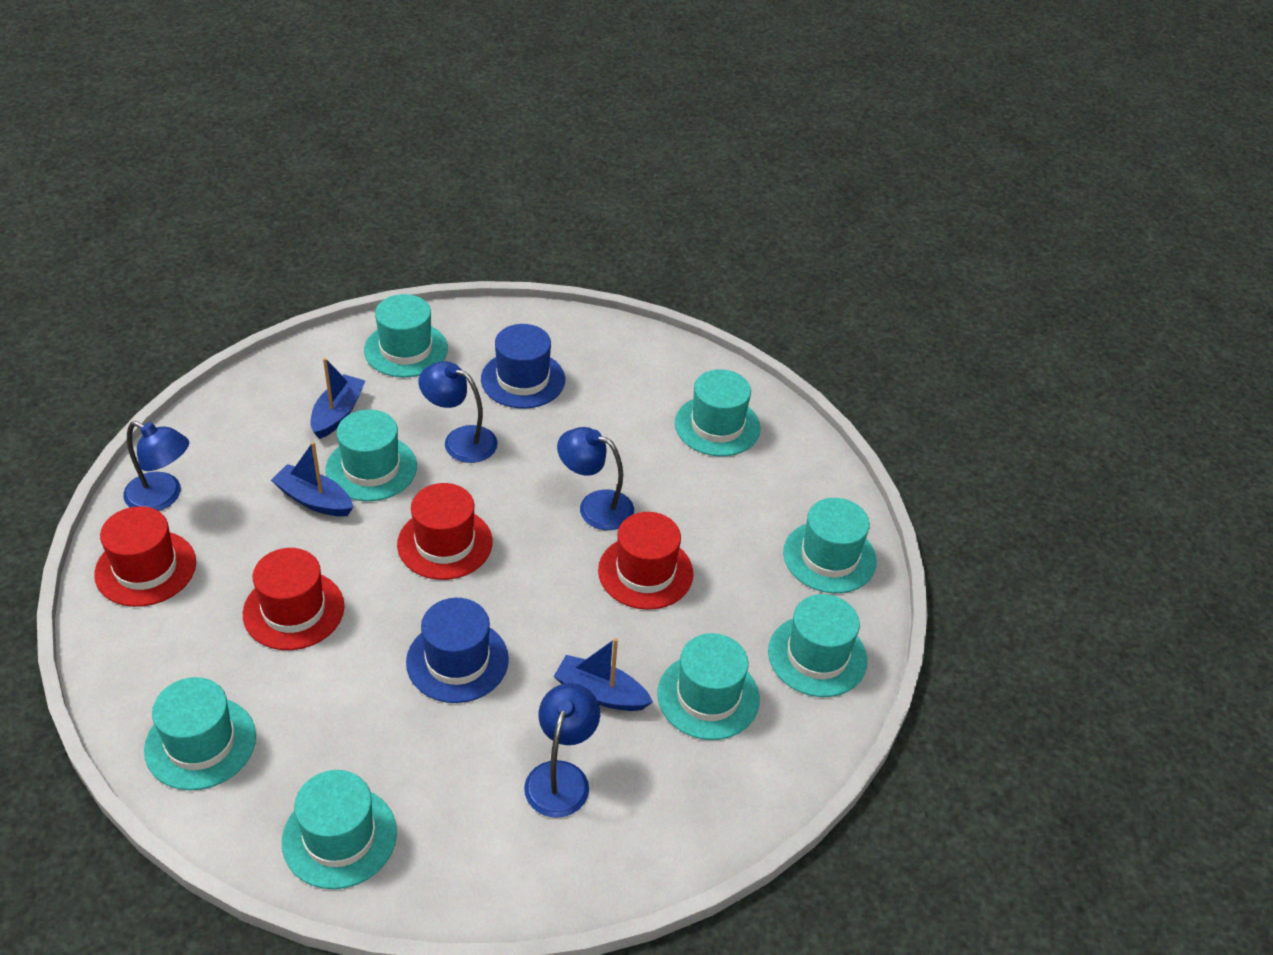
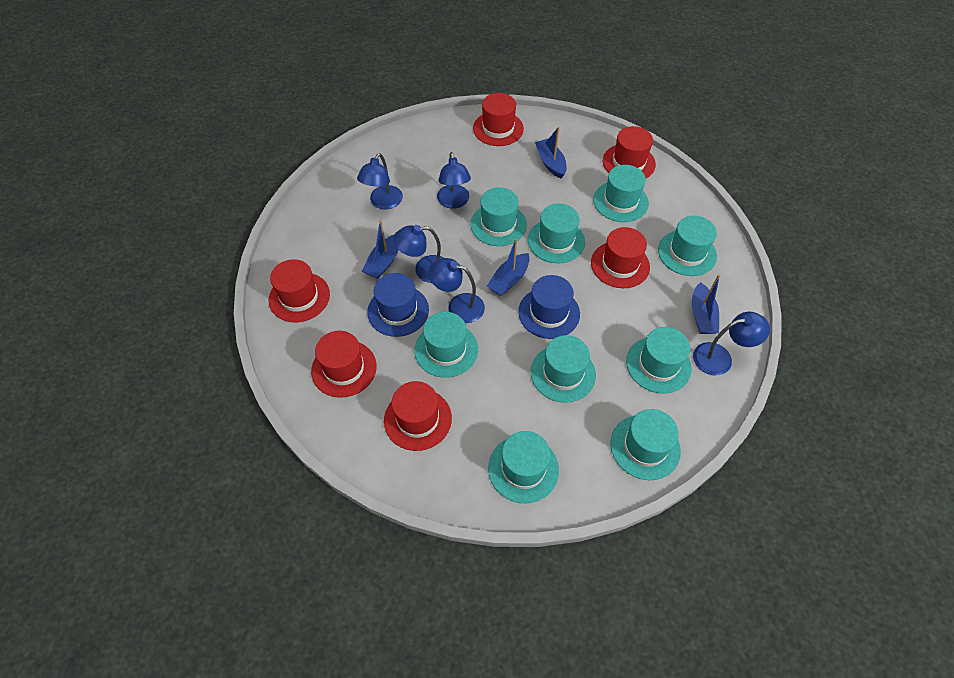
blue boat: 3 -> 4
blue lamp: 4 -> 5
red hat: 4 -> 6
turquoise hat: 8 -> 9

